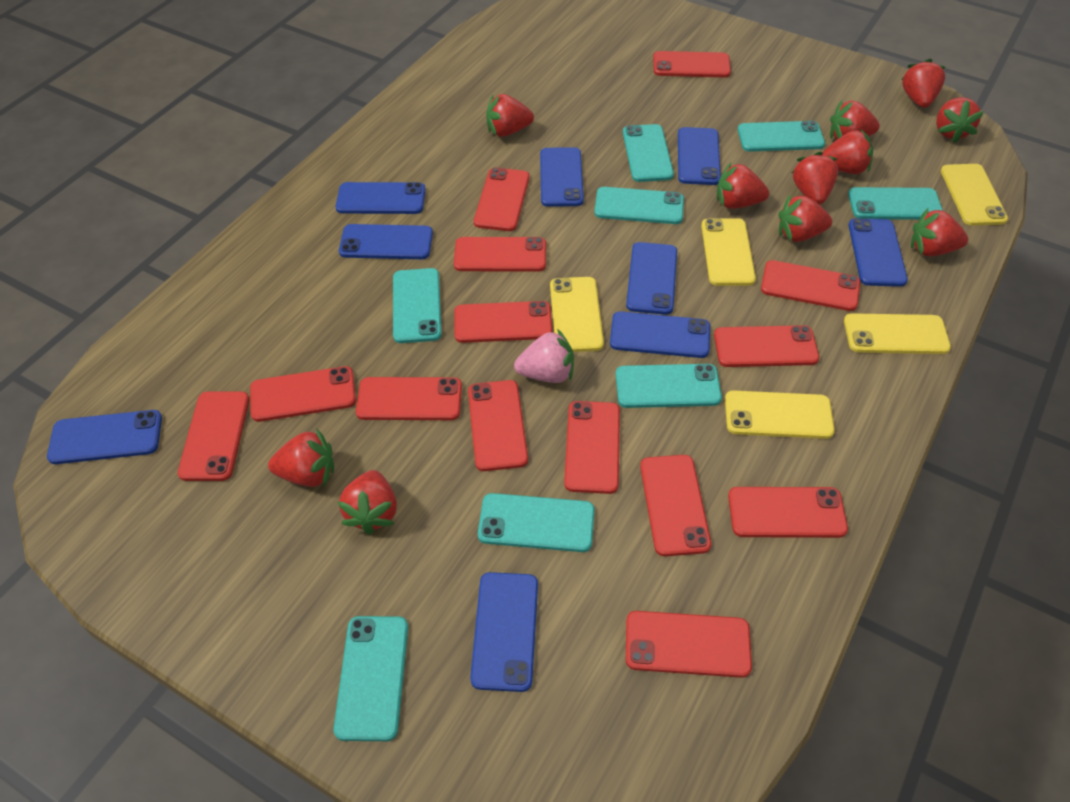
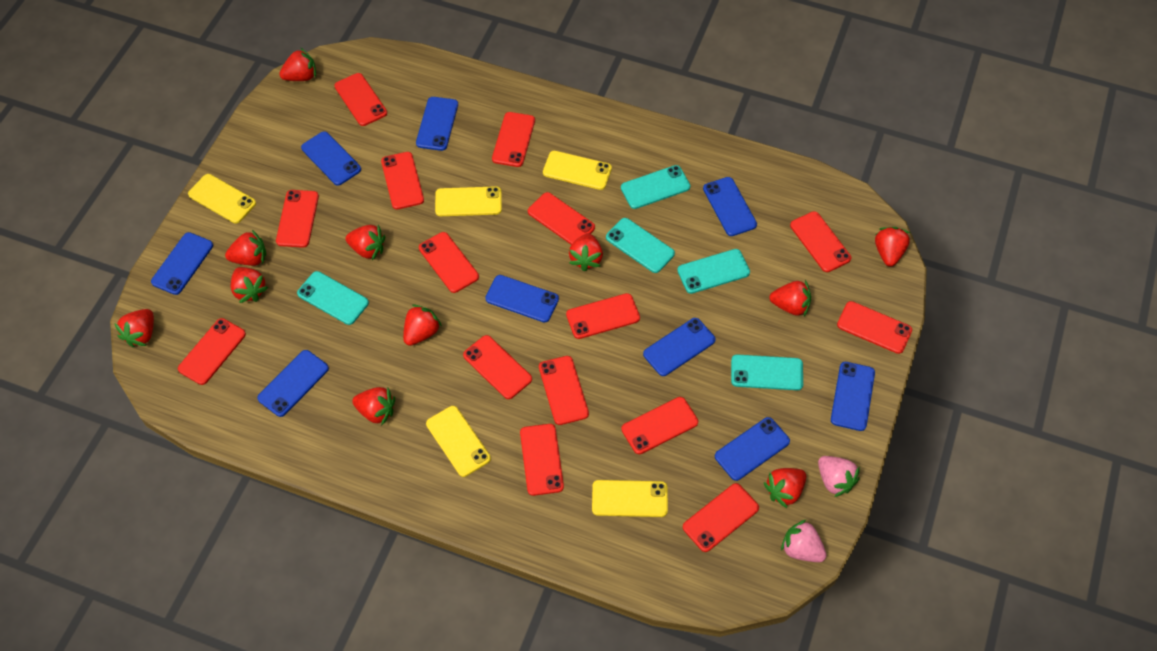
pink strawberry: 1 -> 2
red phone: 14 -> 15
turquoise phone: 8 -> 5

